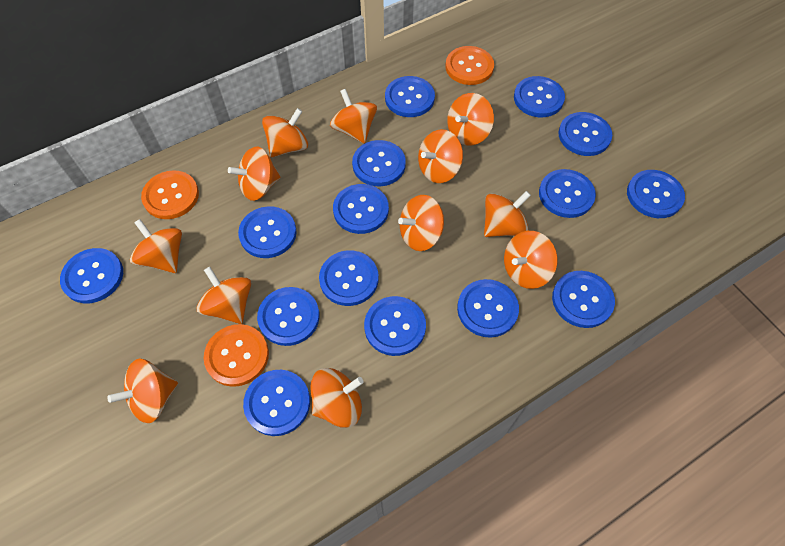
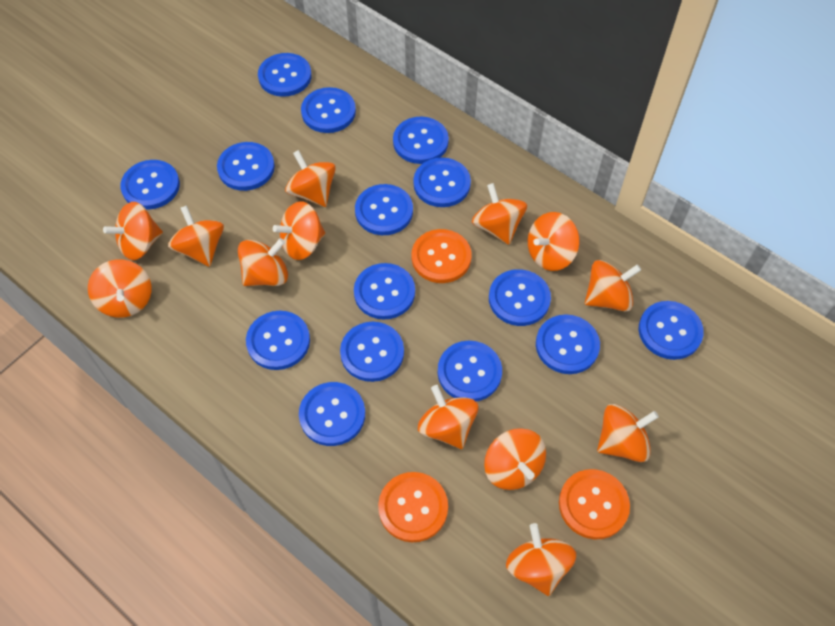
orange spinning top: 12 -> 13

